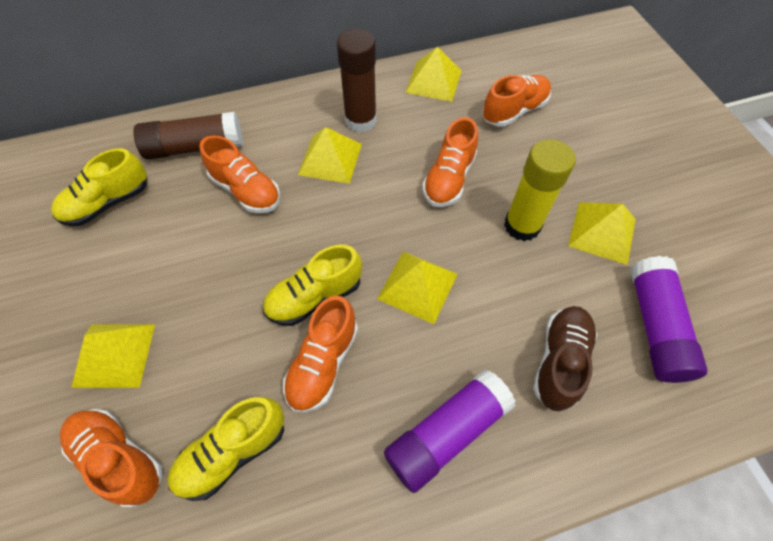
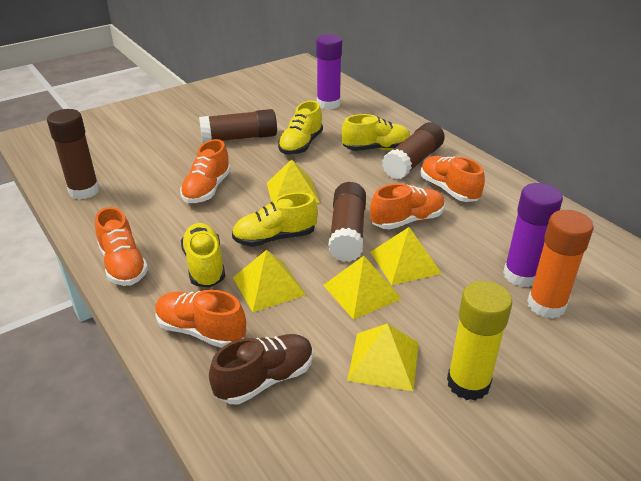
brown glue stick: 2 -> 4
orange glue stick: 0 -> 1
yellow shoe: 3 -> 4

